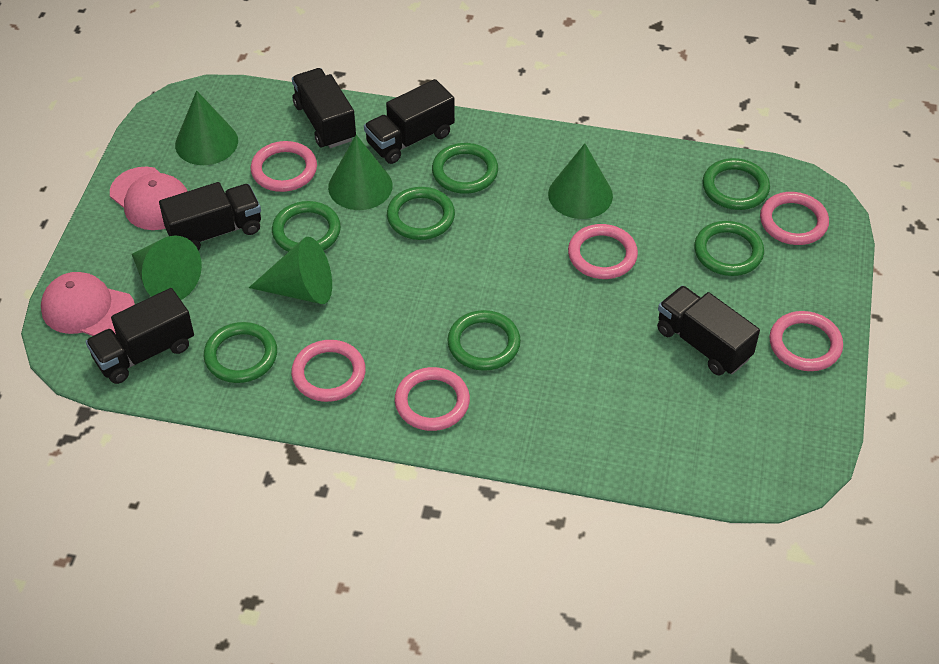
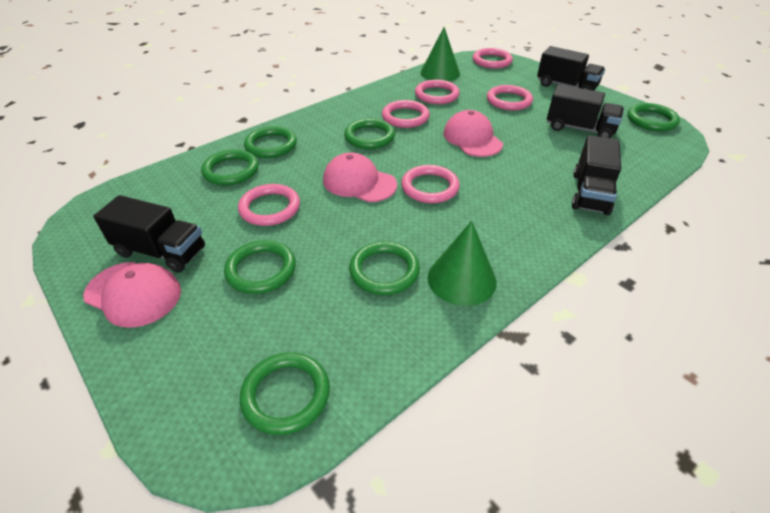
black truck: 5 -> 4
green cone: 5 -> 2
pink cap: 2 -> 3

